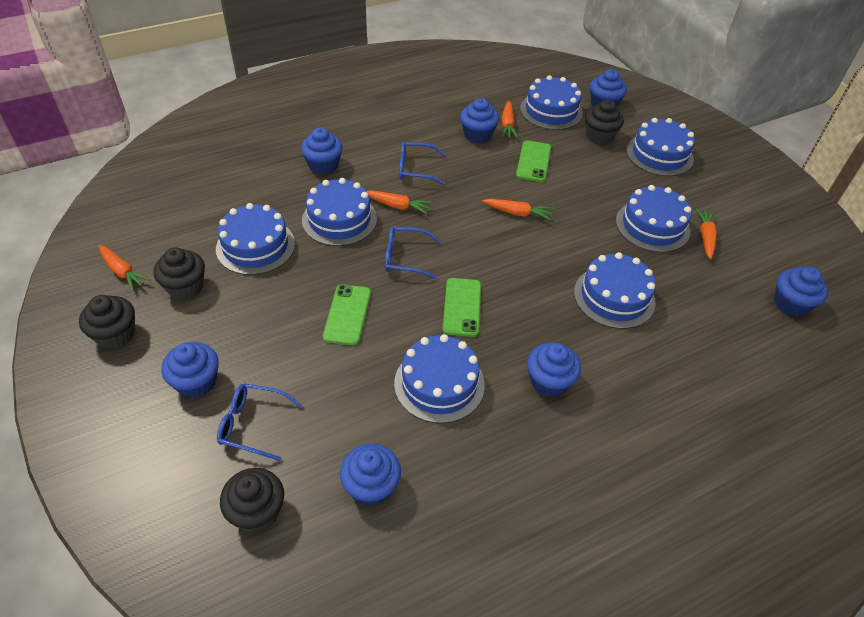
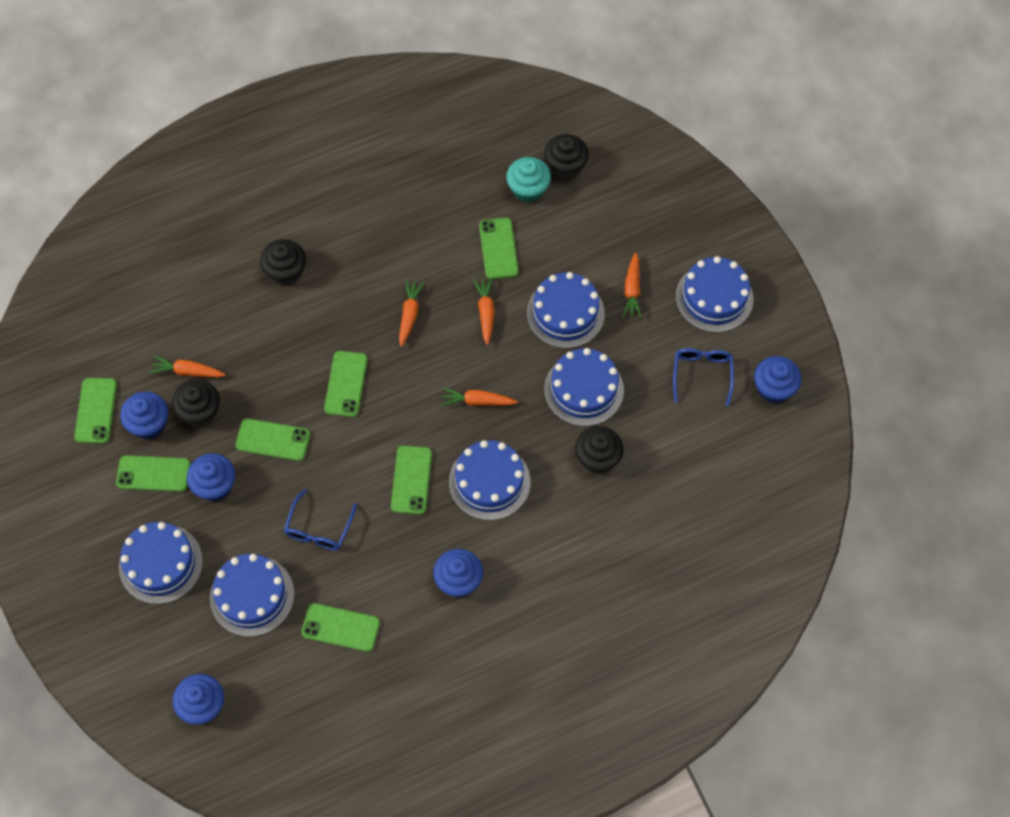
blue cake: 7 -> 6
blue cupcake: 7 -> 5
blue glasses: 3 -> 2
green phone: 3 -> 7
turquoise cupcake: 0 -> 1

